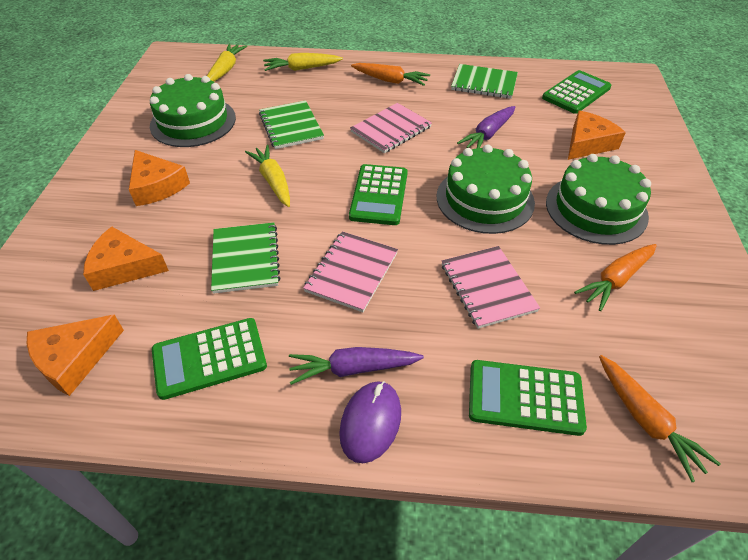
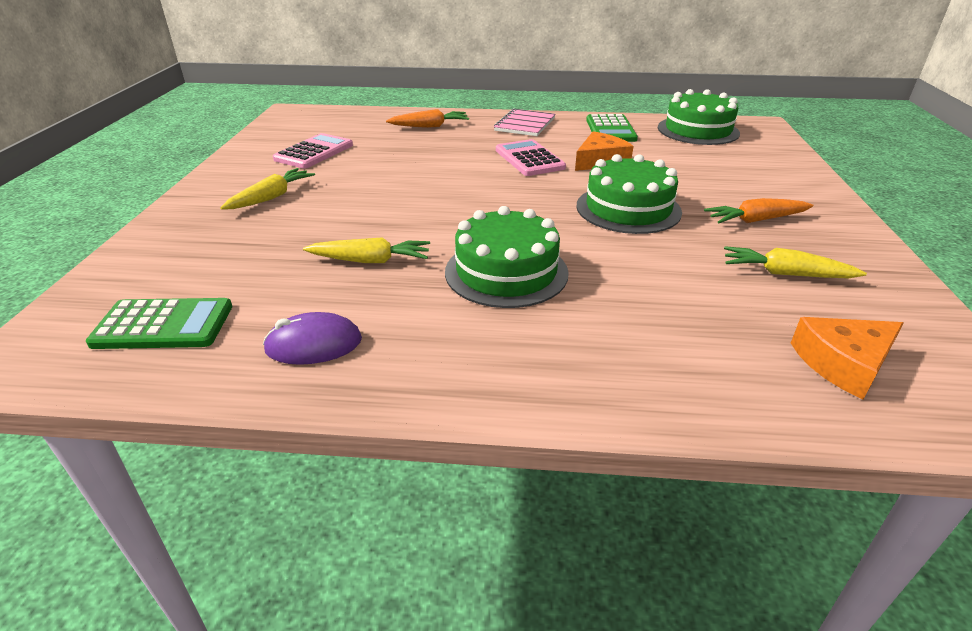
green calculator: 4 -> 2
green notebook: 3 -> 0
orange carrot: 3 -> 2
orange cheese: 4 -> 2
pink calculator: 0 -> 2
pink notebook: 3 -> 1
purple carrot: 2 -> 0

